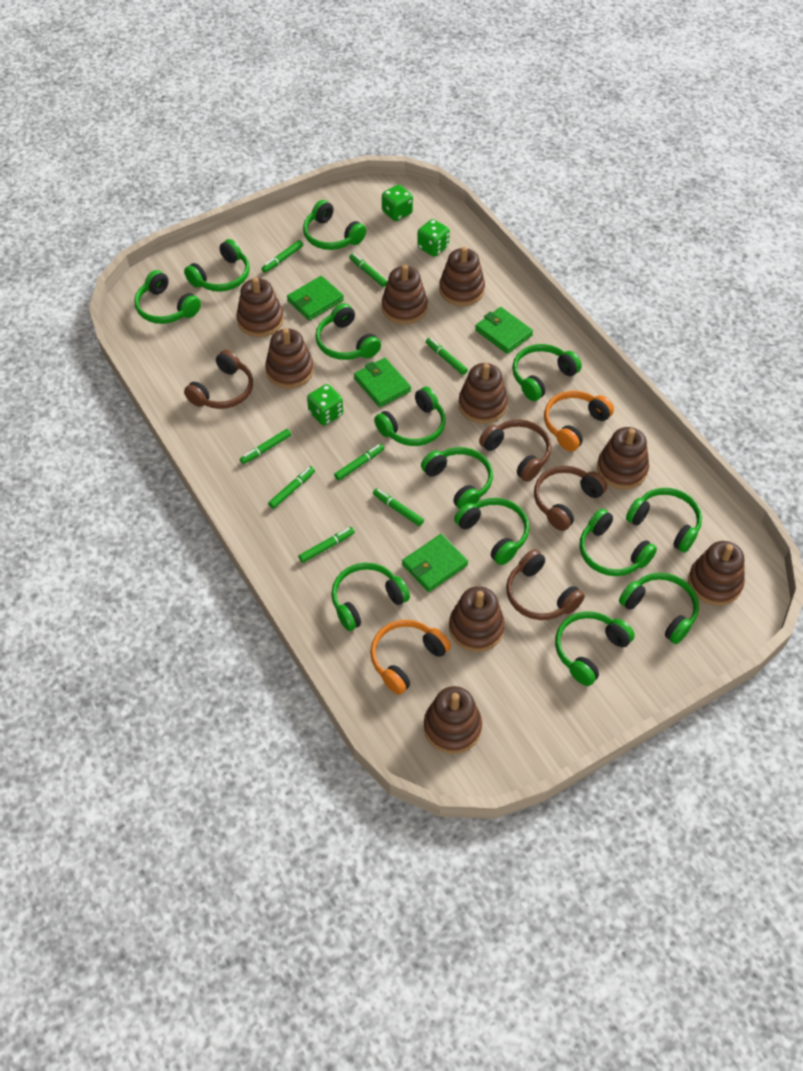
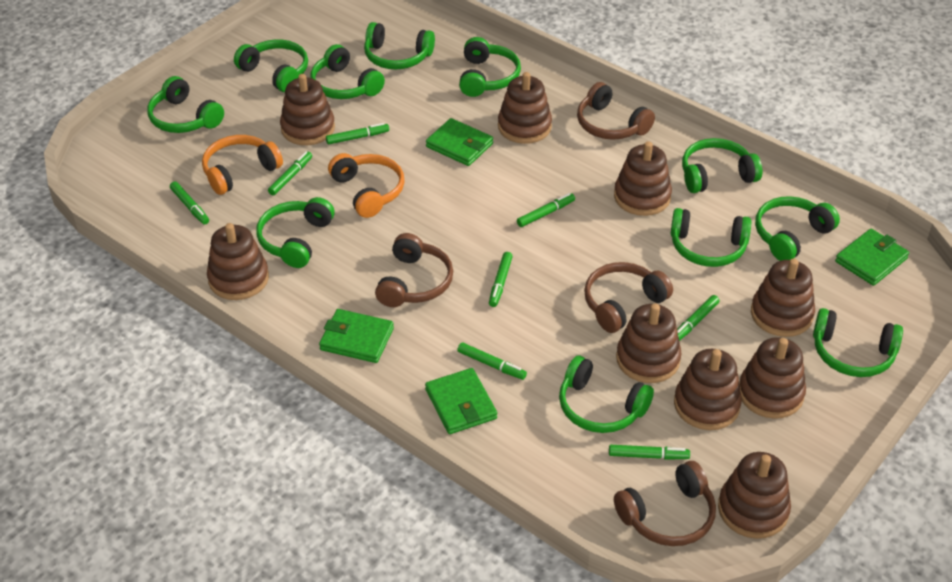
green dice: 3 -> 0
green headphones: 13 -> 11

